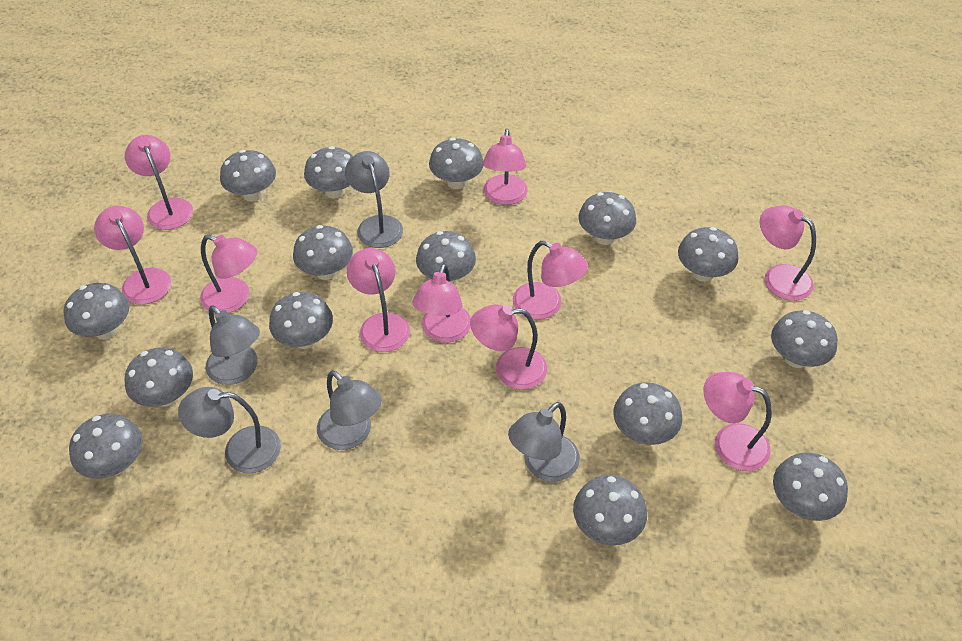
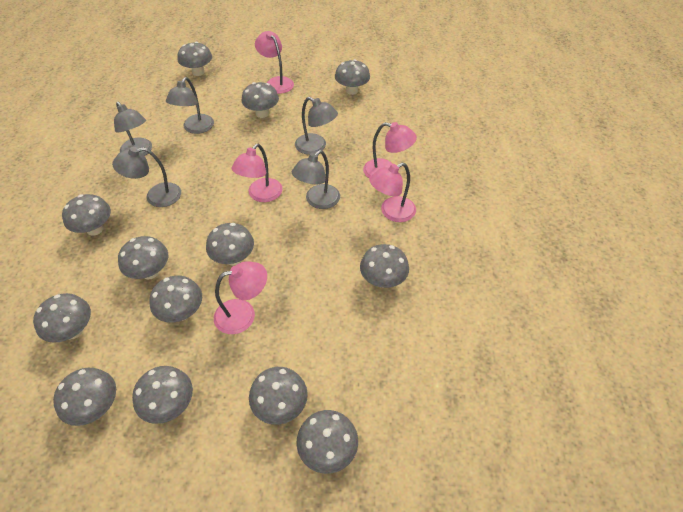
grey mushroom: 15 -> 13
pink lamp: 10 -> 5

